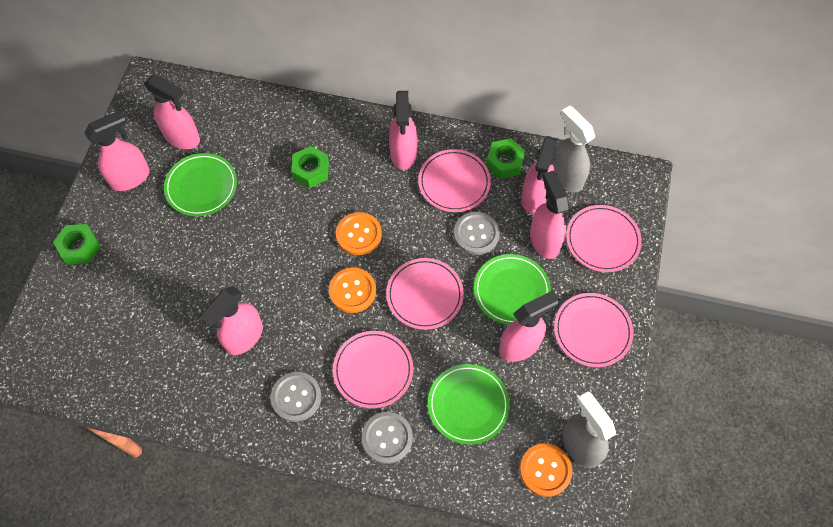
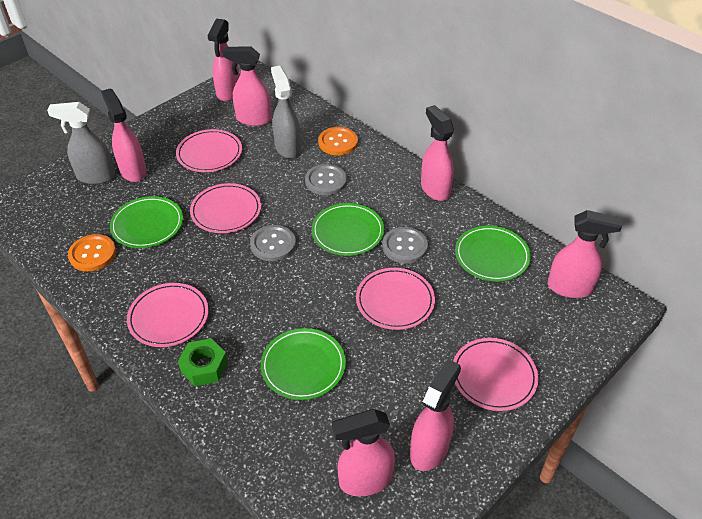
green nut: 3 -> 1
green plate: 3 -> 4
orange button: 3 -> 2

